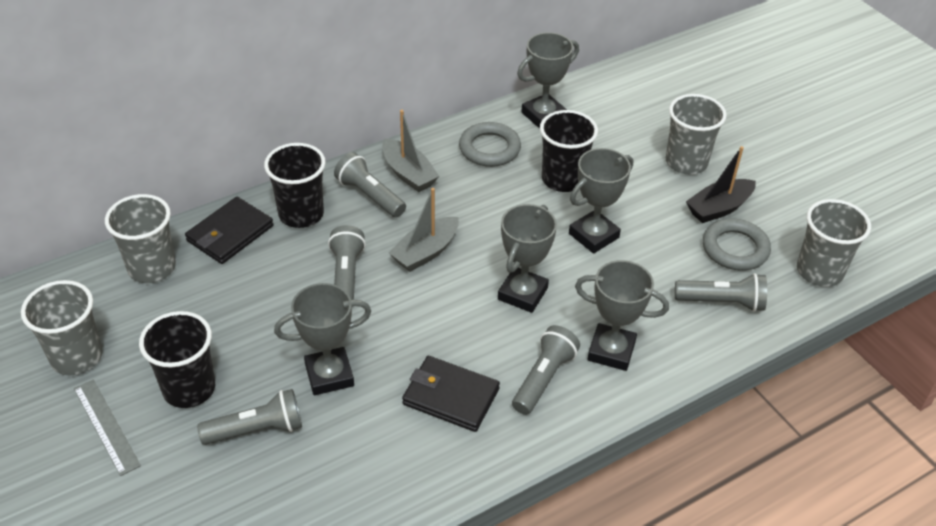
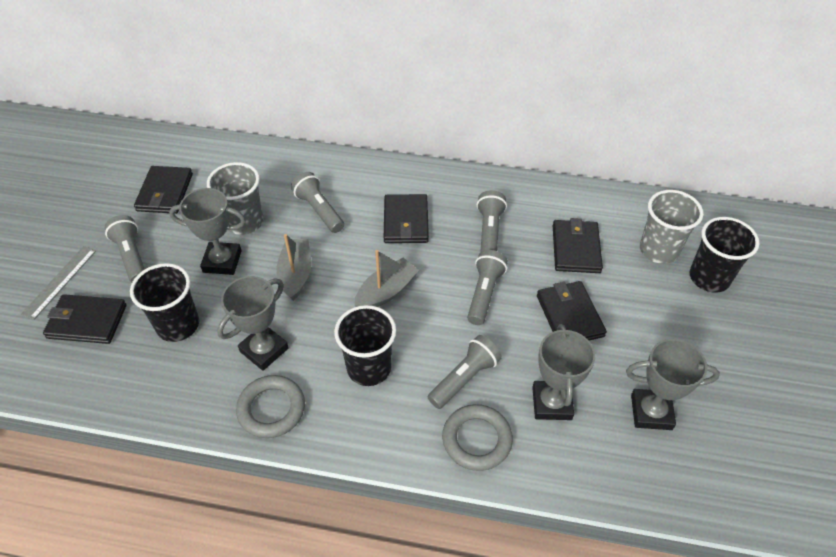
black boat: 1 -> 0
black wallet: 2 -> 5
grey cup: 4 -> 2
grey trophy: 5 -> 4

